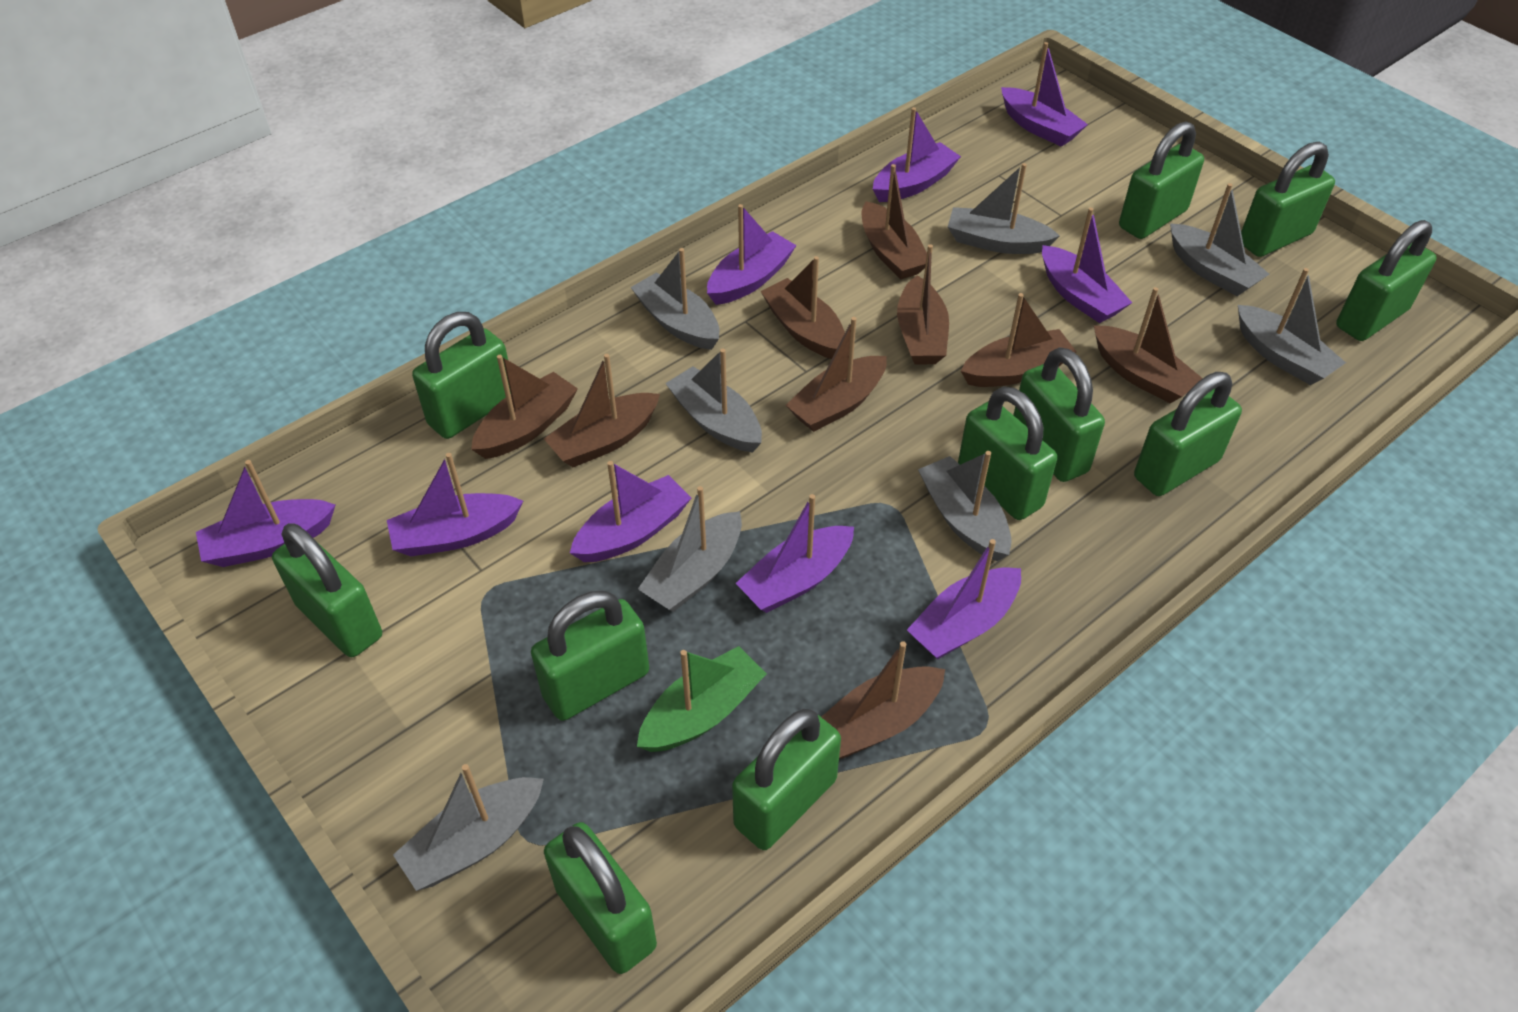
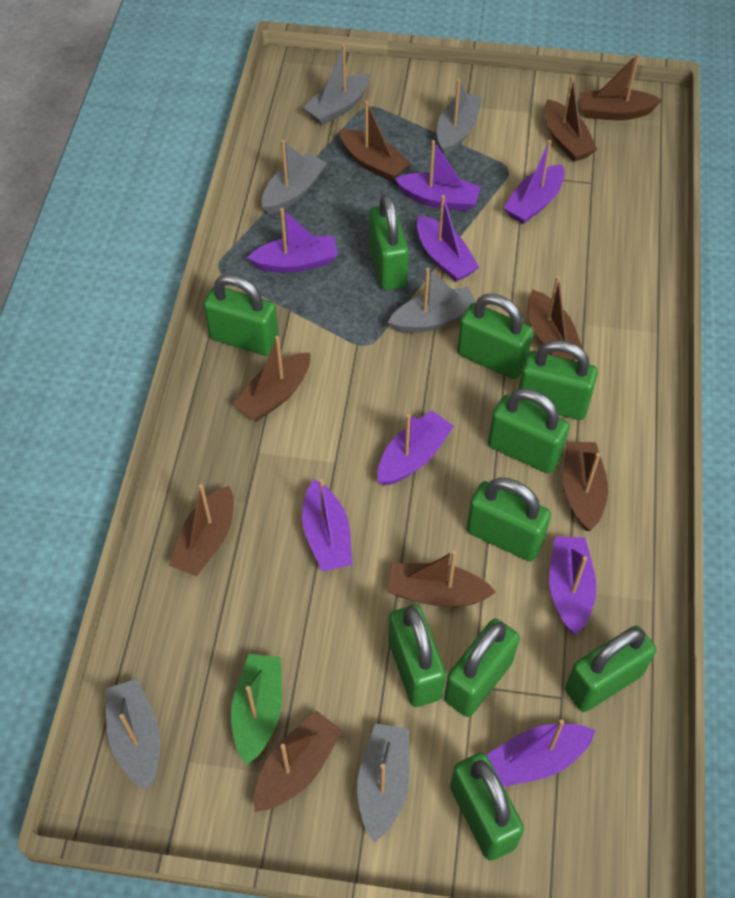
green padlock: 11 -> 10
grey boat: 8 -> 6
purple boat: 9 -> 8

